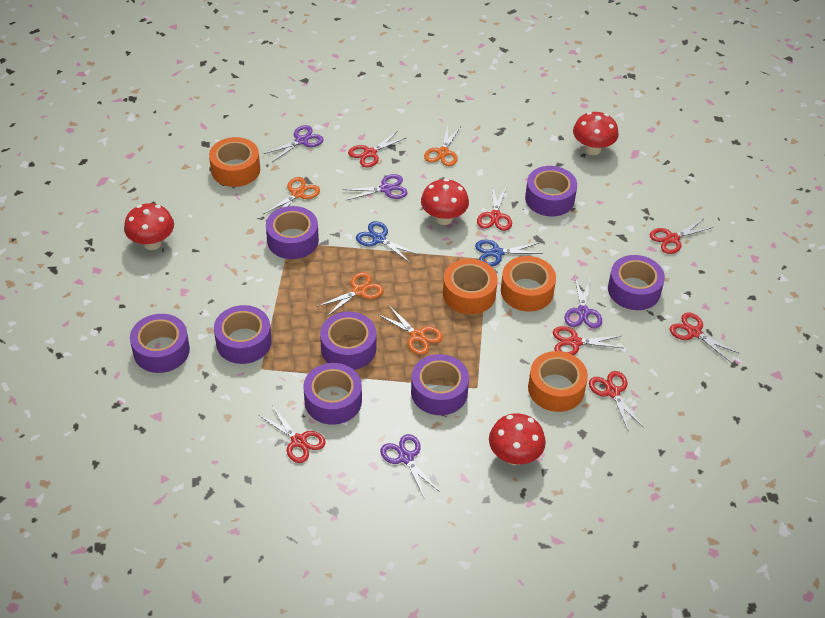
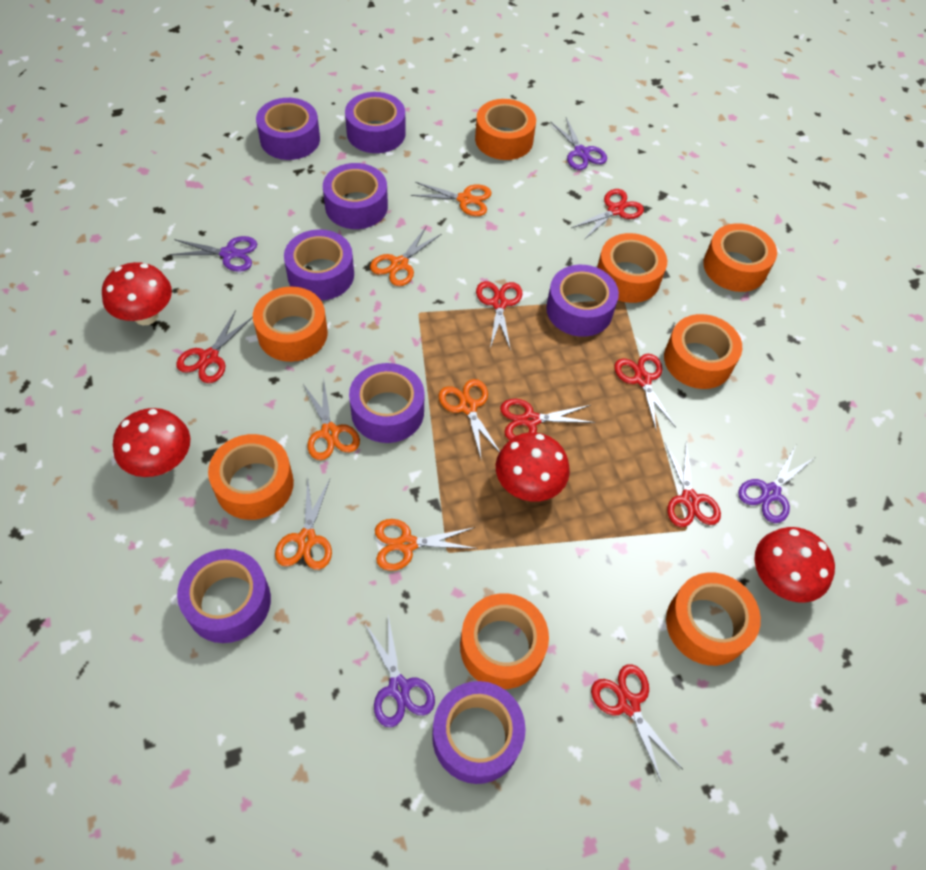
blue scissors: 2 -> 0
orange scissors: 4 -> 6
orange tape: 4 -> 8

